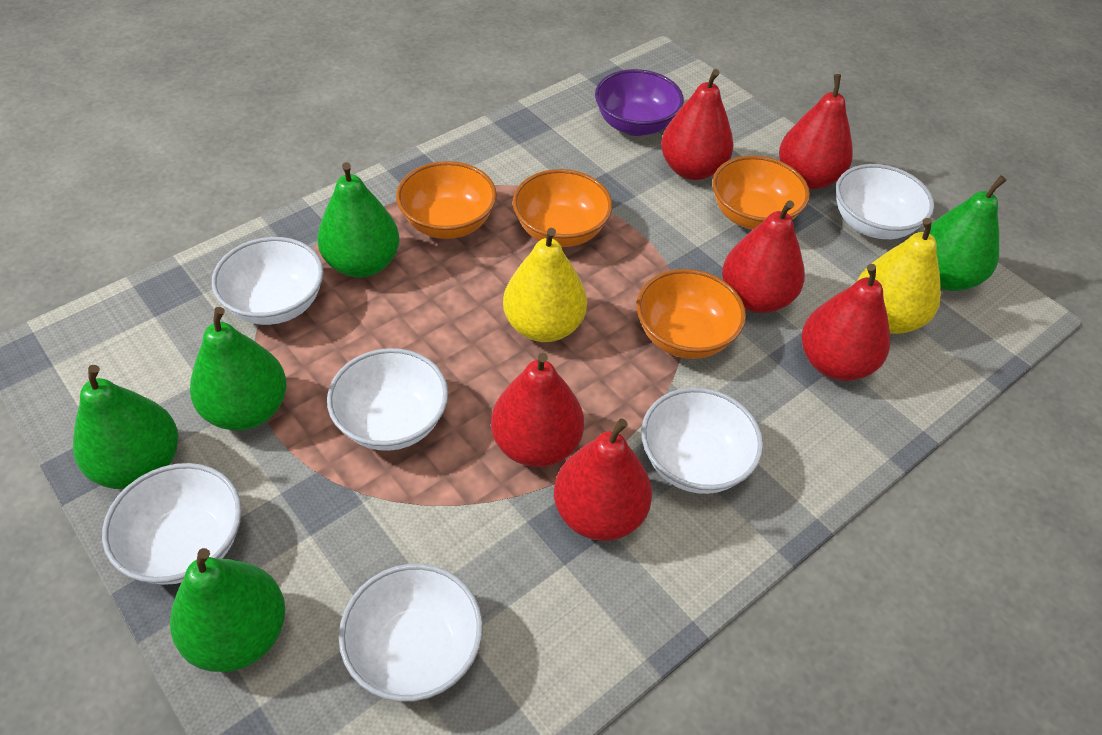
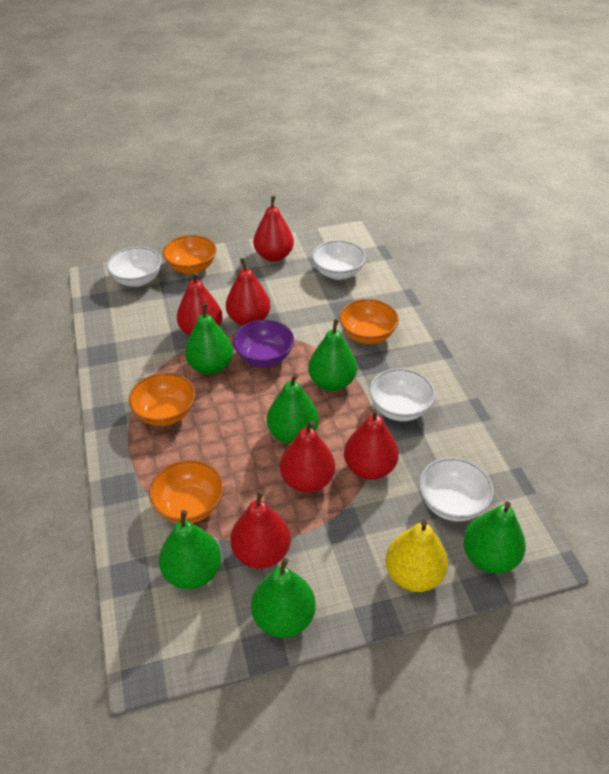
green pear: 5 -> 6
white bowl: 6 -> 4
yellow pear: 2 -> 1

